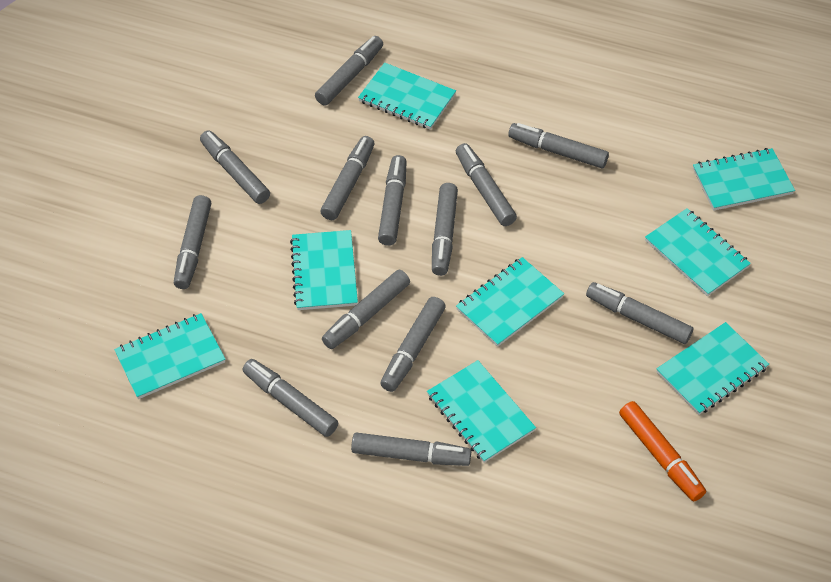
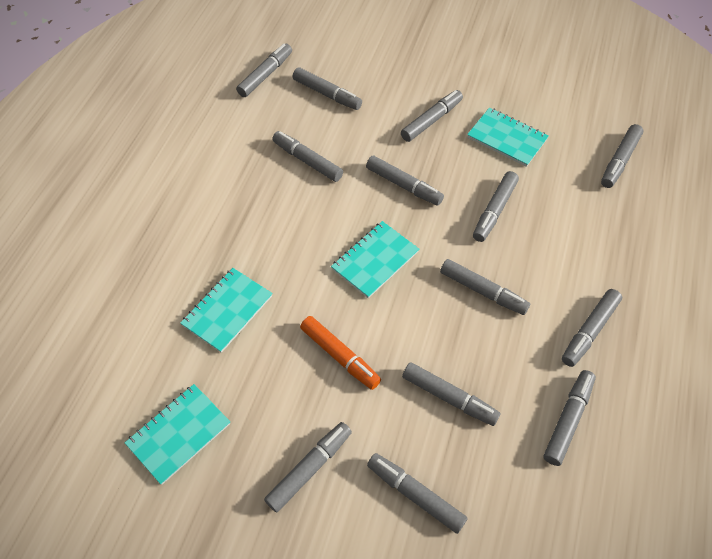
turquoise notebook: 8 -> 4

